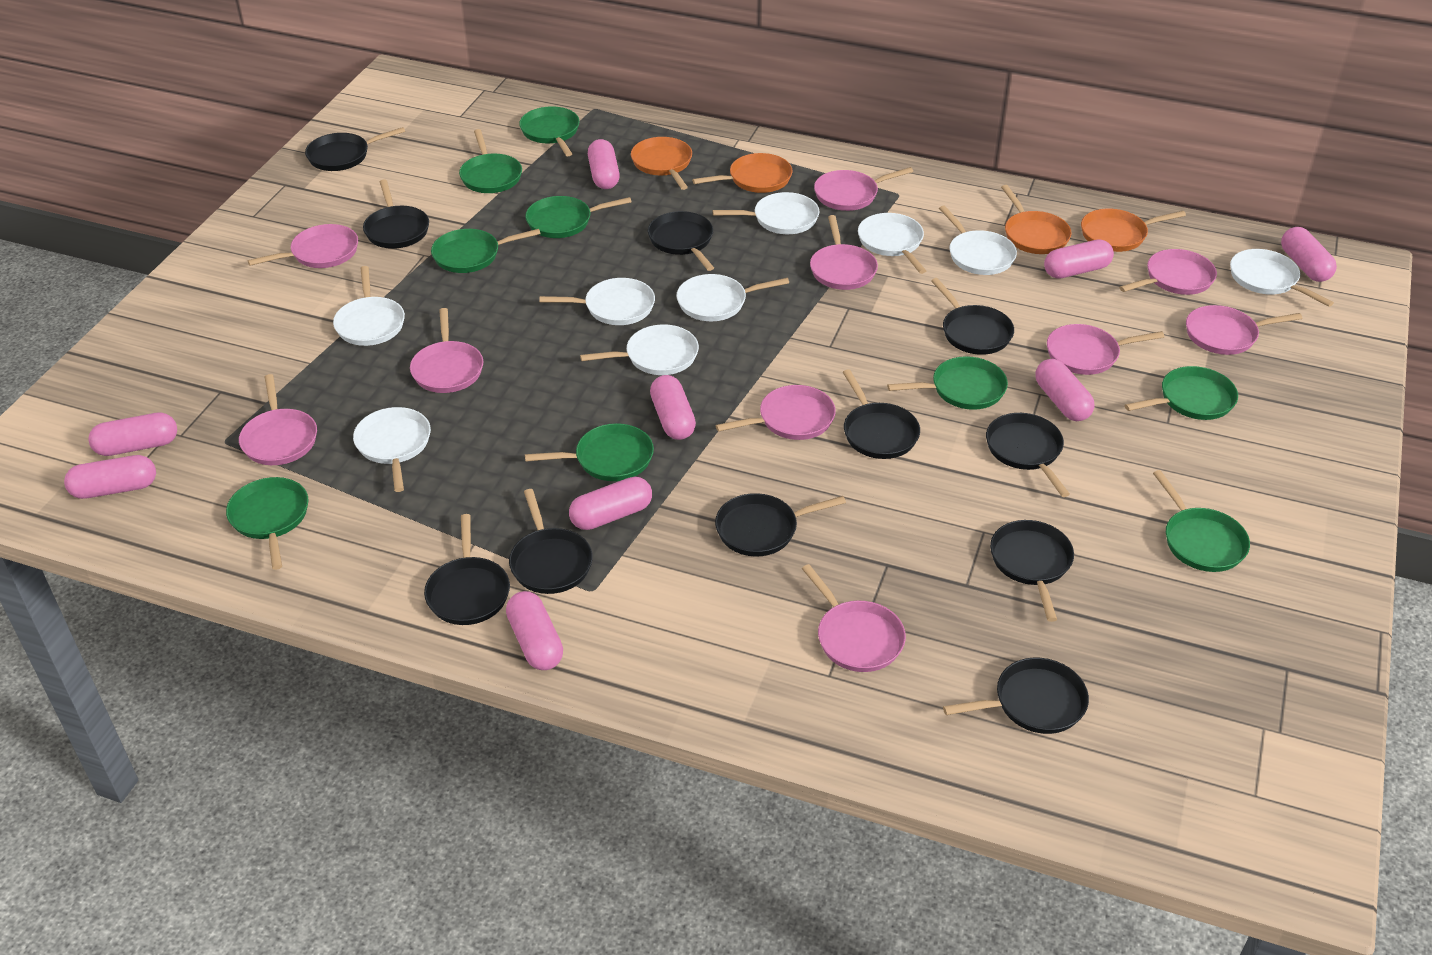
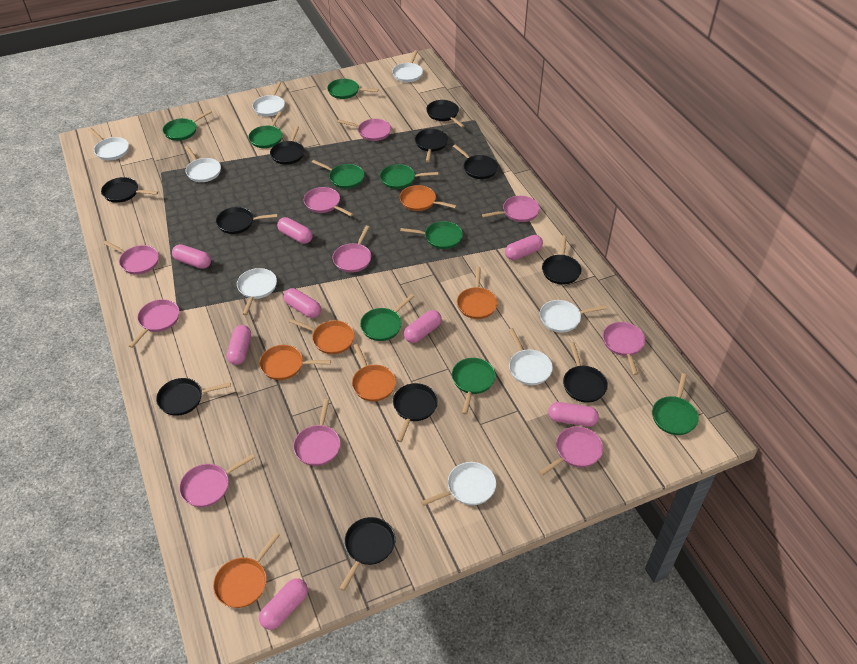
orange pan: 4 -> 6
pink capsule: 9 -> 8
white pan: 9 -> 8

